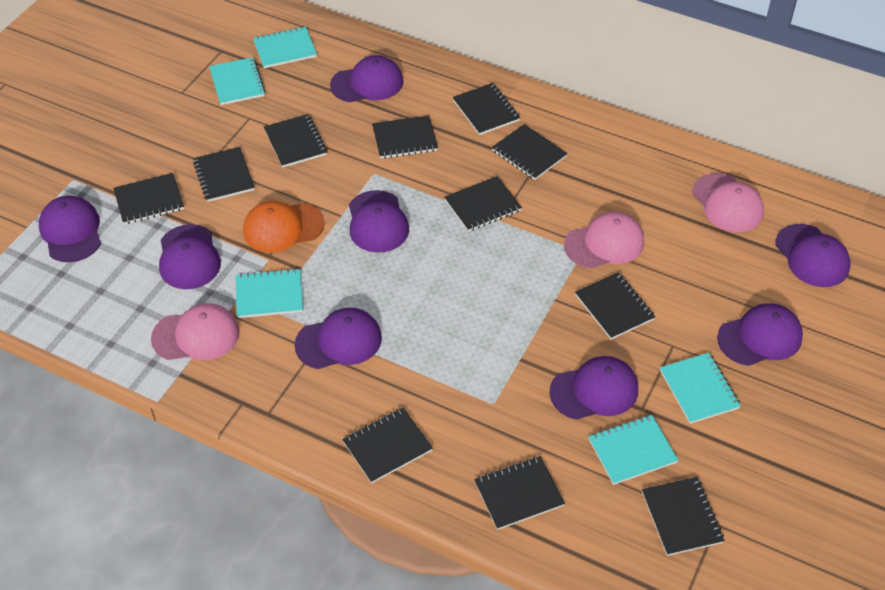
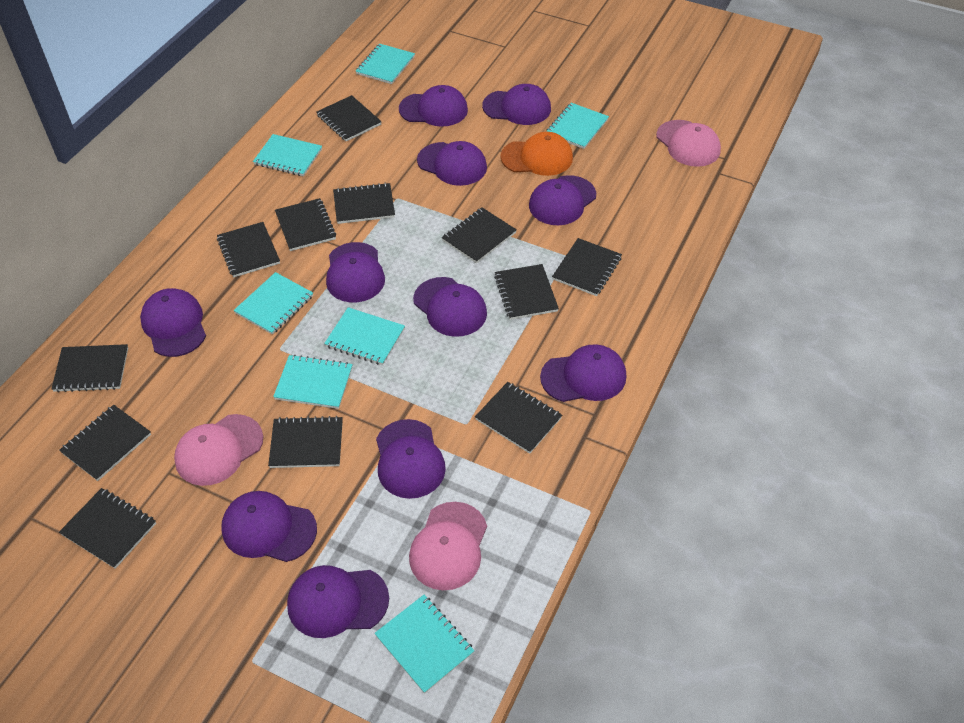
black notebook: 11 -> 12
purple cap: 8 -> 11
turquoise notebook: 5 -> 7

